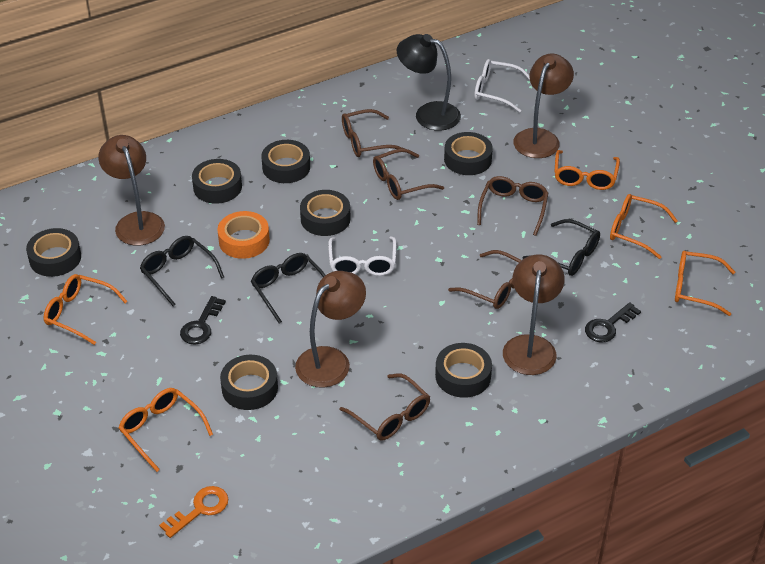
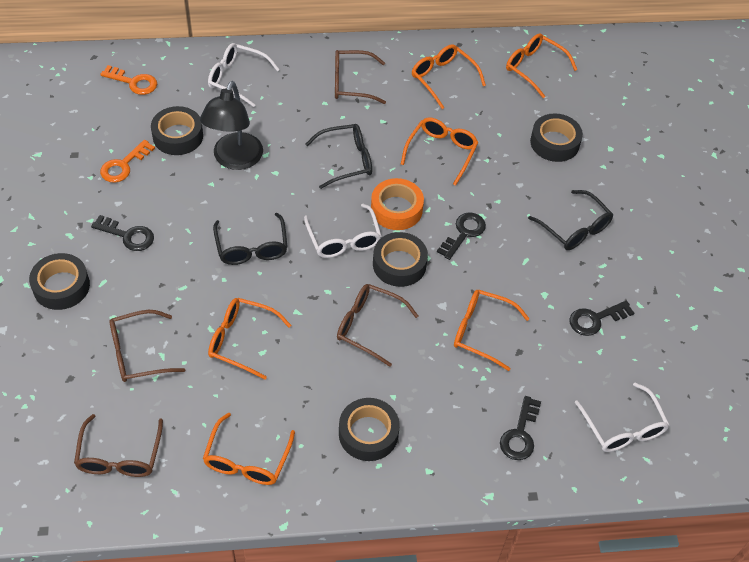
black key: 2 -> 4
black tape: 7 -> 5
brown glasses: 5 -> 4
brown lamp: 4 -> 0
orange glasses: 5 -> 6
orange key: 1 -> 2
white glasses: 2 -> 3

